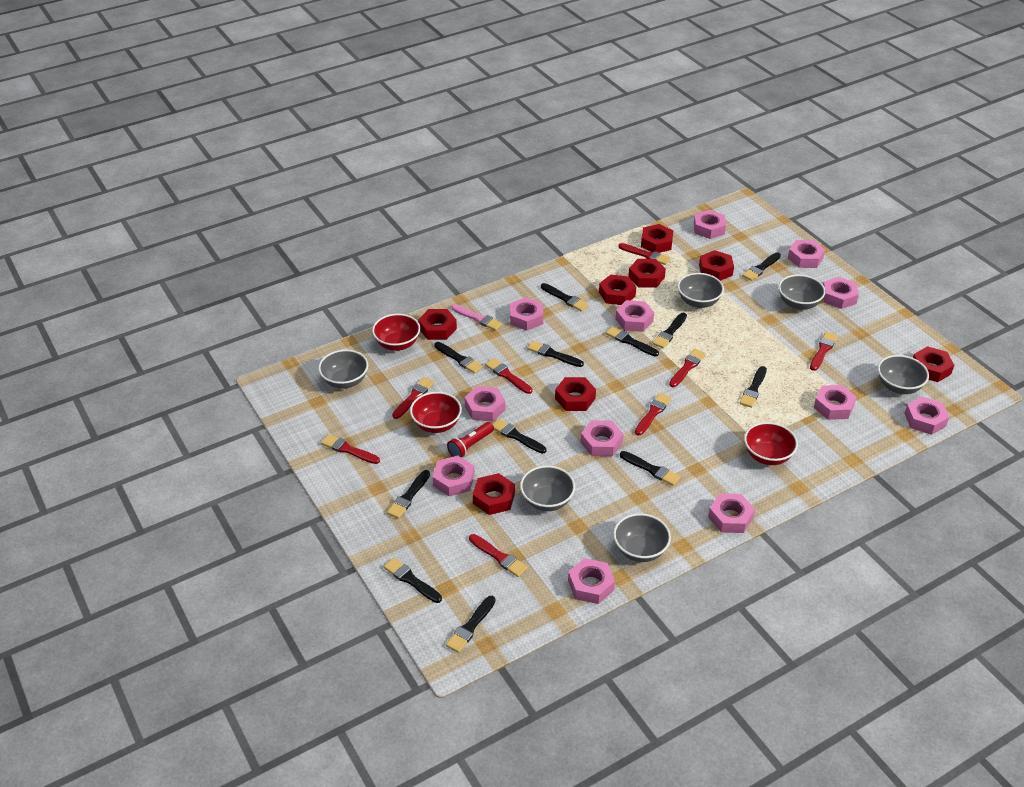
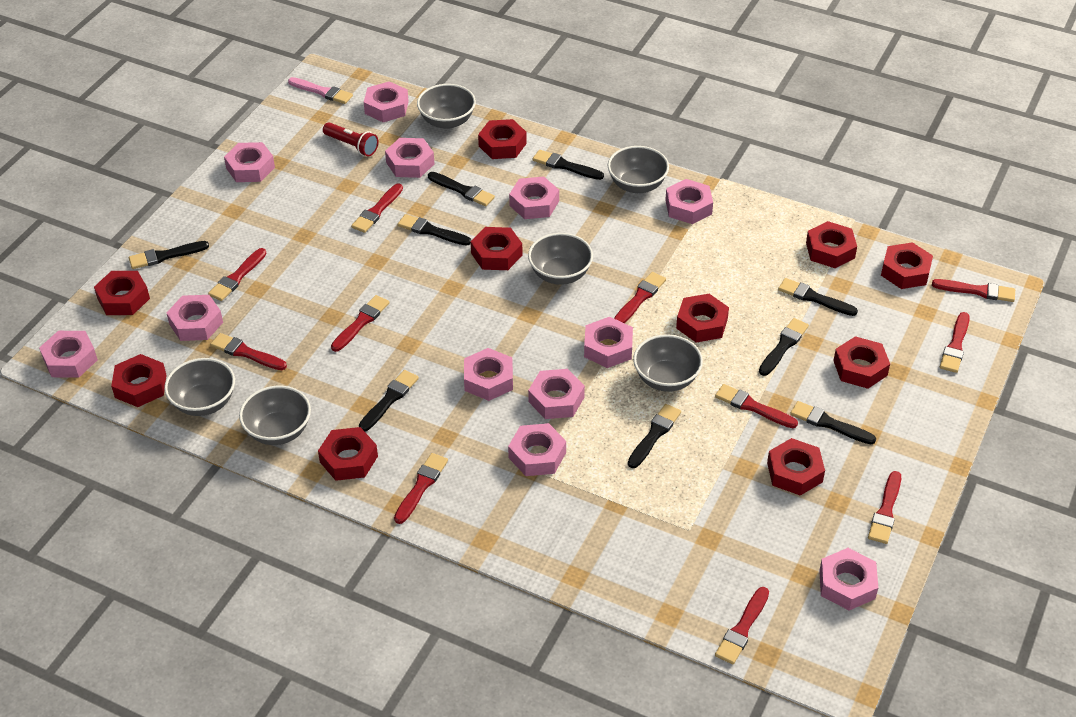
black brush: 12 -> 9
red bowl: 3 -> 0
red brush: 8 -> 11
red nut: 8 -> 10

